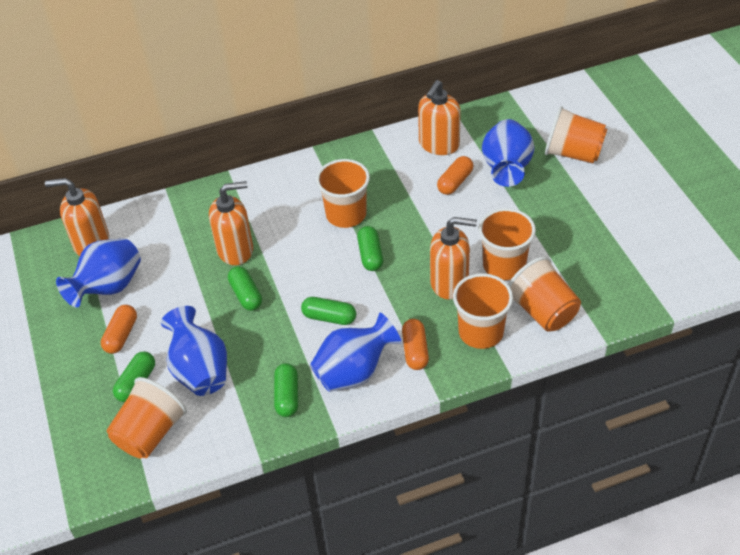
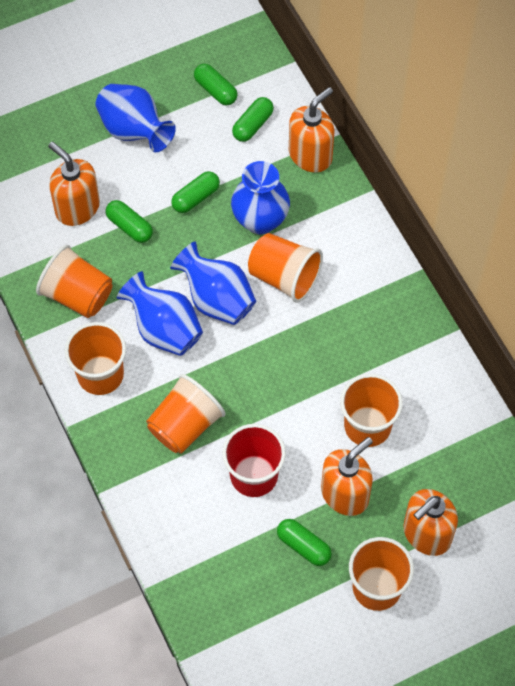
orange capsule: 3 -> 0
red cup: 0 -> 1

